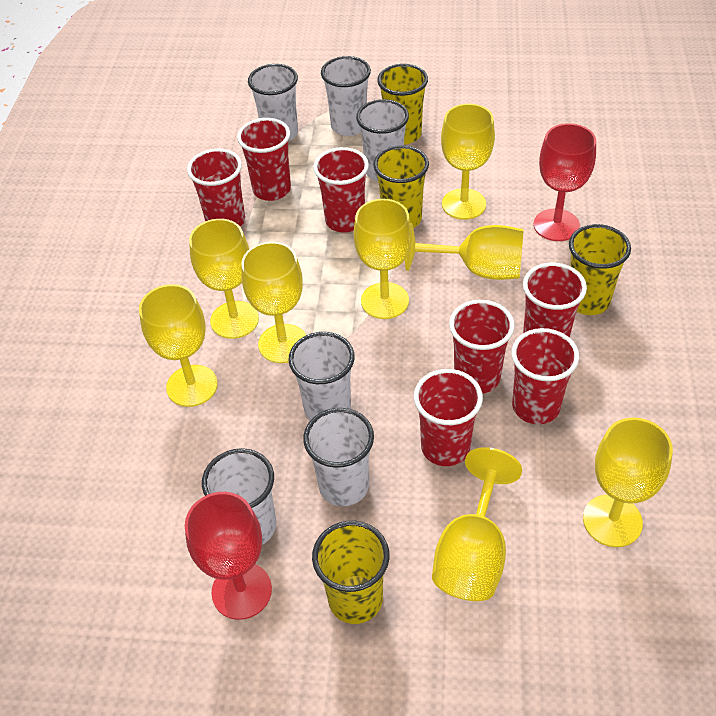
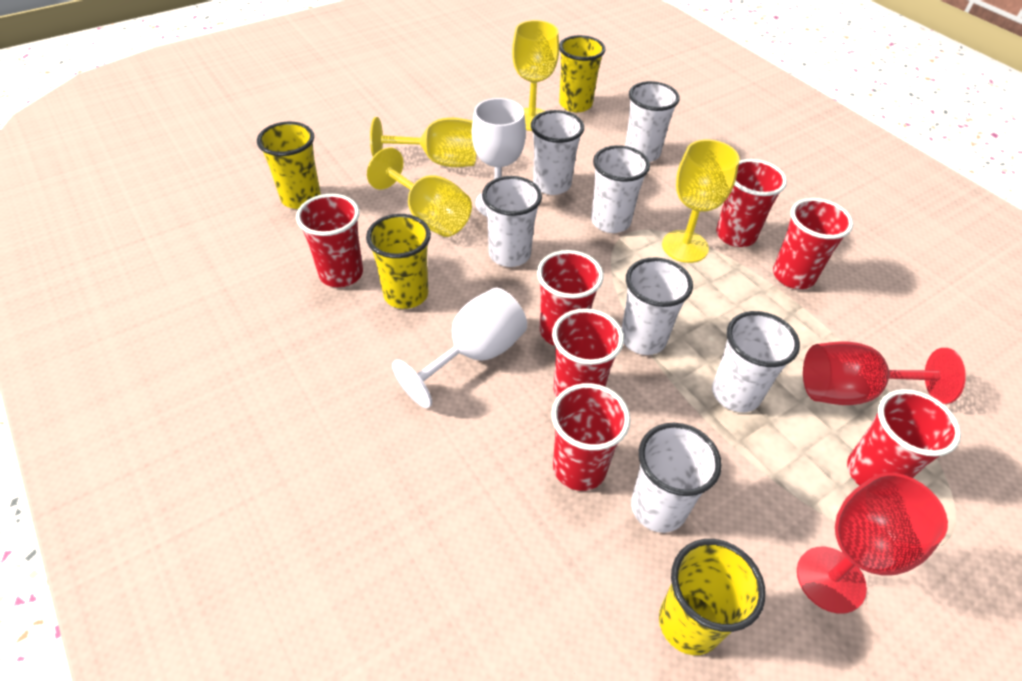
white cup: 6 -> 7
white goblet: 0 -> 2
yellow goblet: 8 -> 4

